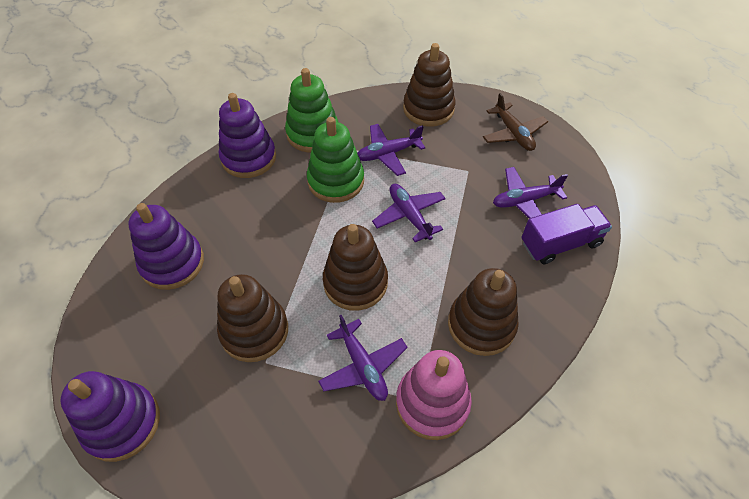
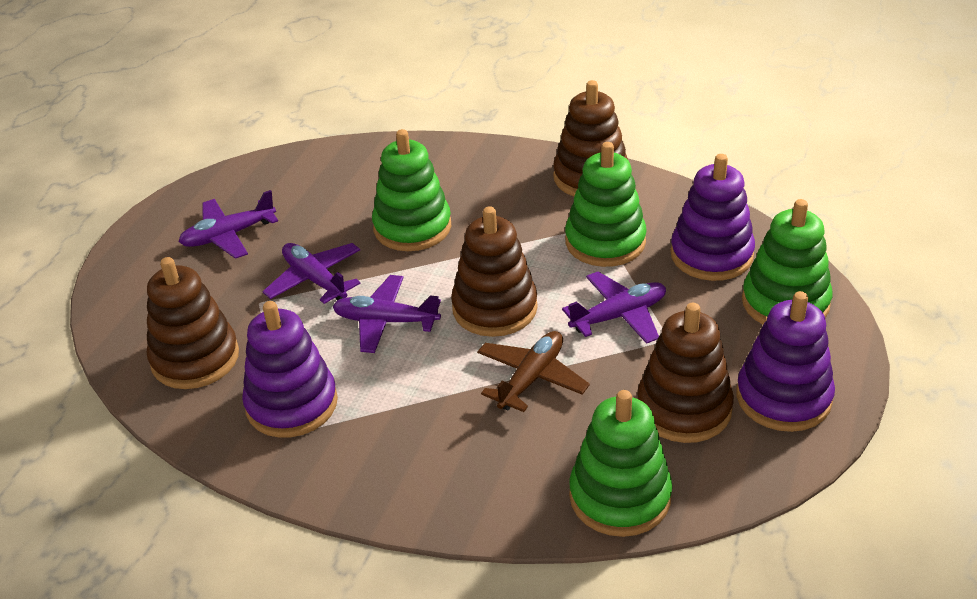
green stacking toy: 2 -> 4
pink stacking toy: 1 -> 0
purple truck: 1 -> 0

